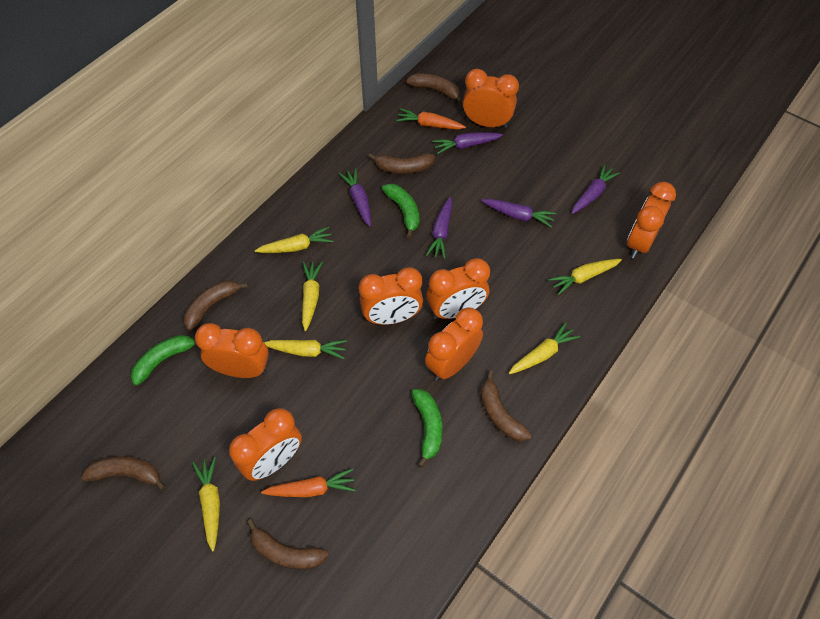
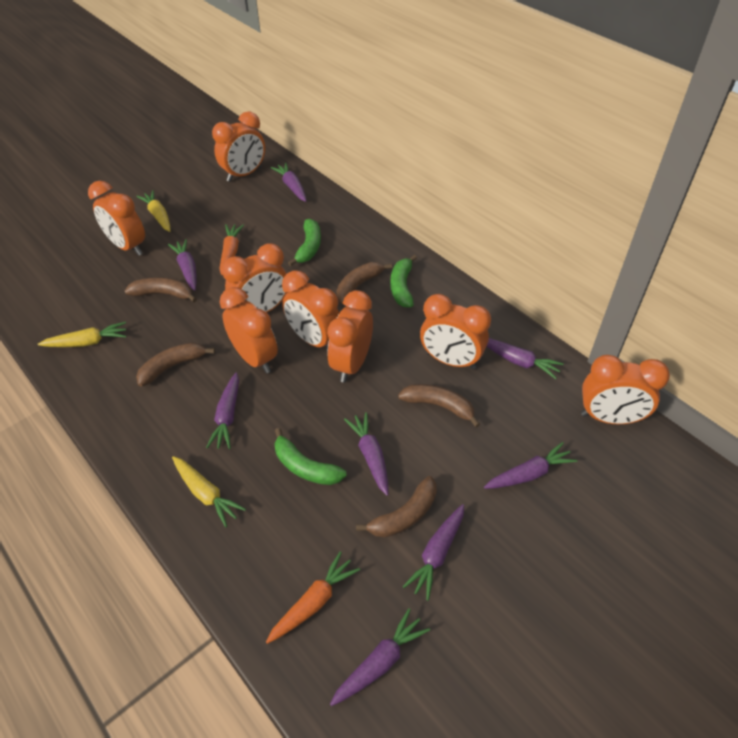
brown banana: 6 -> 5
orange clock: 7 -> 8
purple carrot: 5 -> 8
yellow carrot: 6 -> 3

